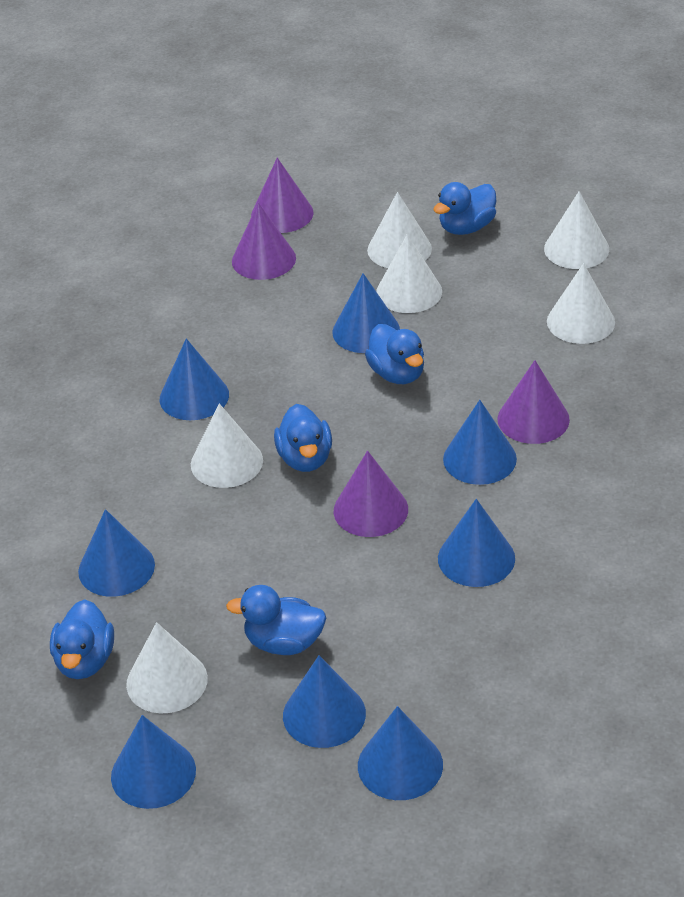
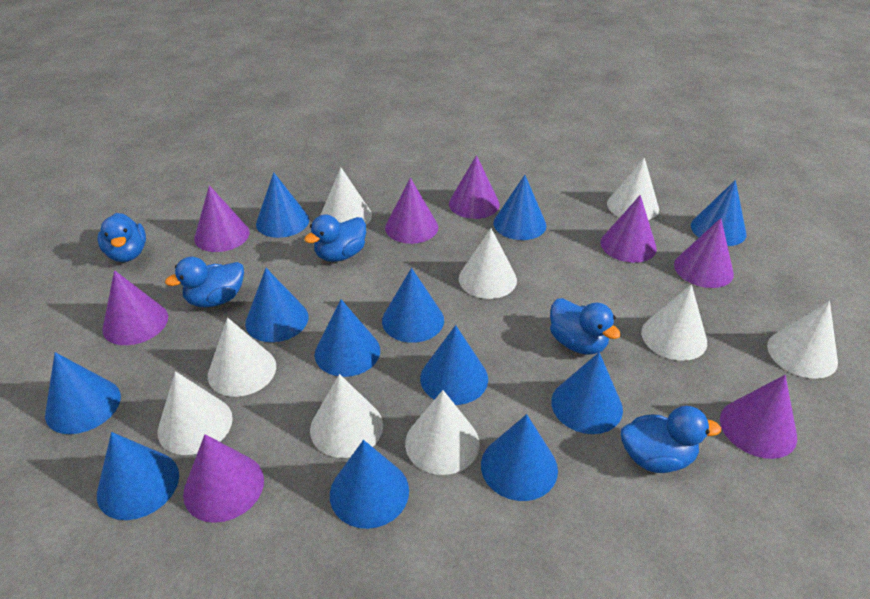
blue cone: 8 -> 12
purple cone: 4 -> 8
white cone: 6 -> 9

